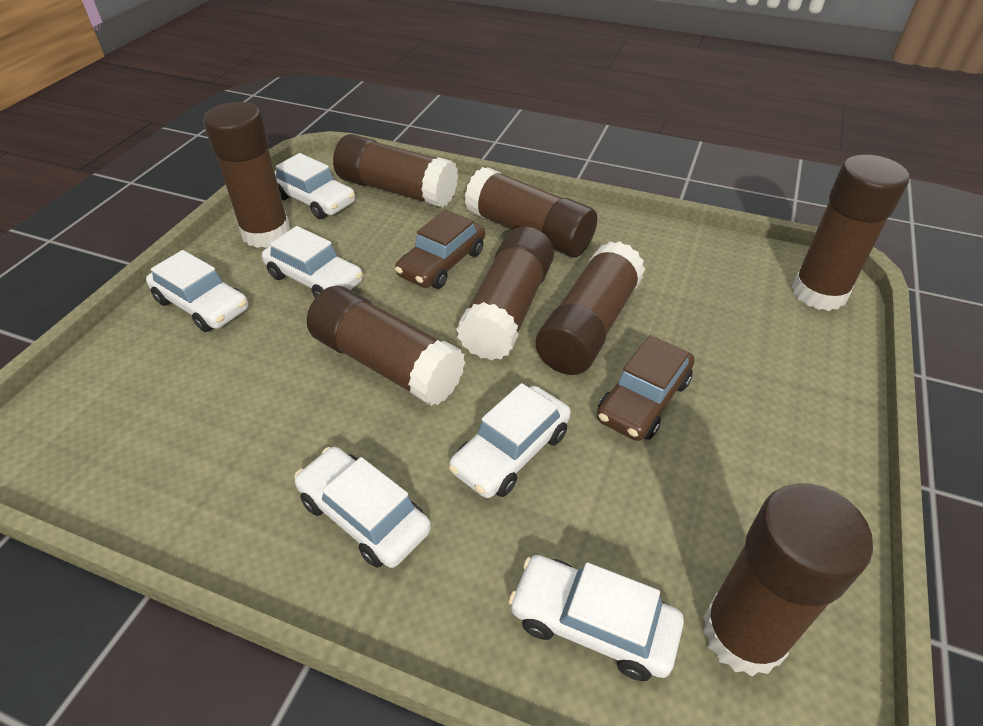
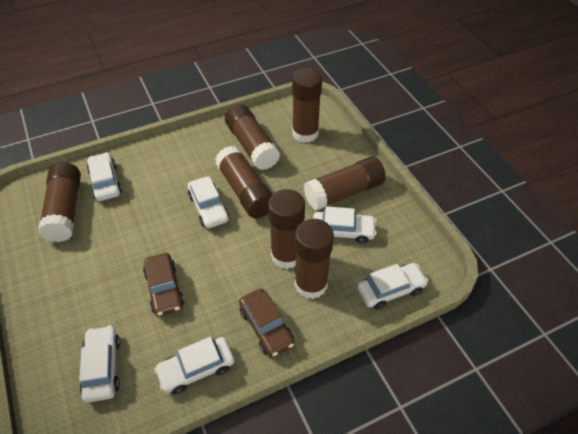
brown glue stick: 8 -> 7

